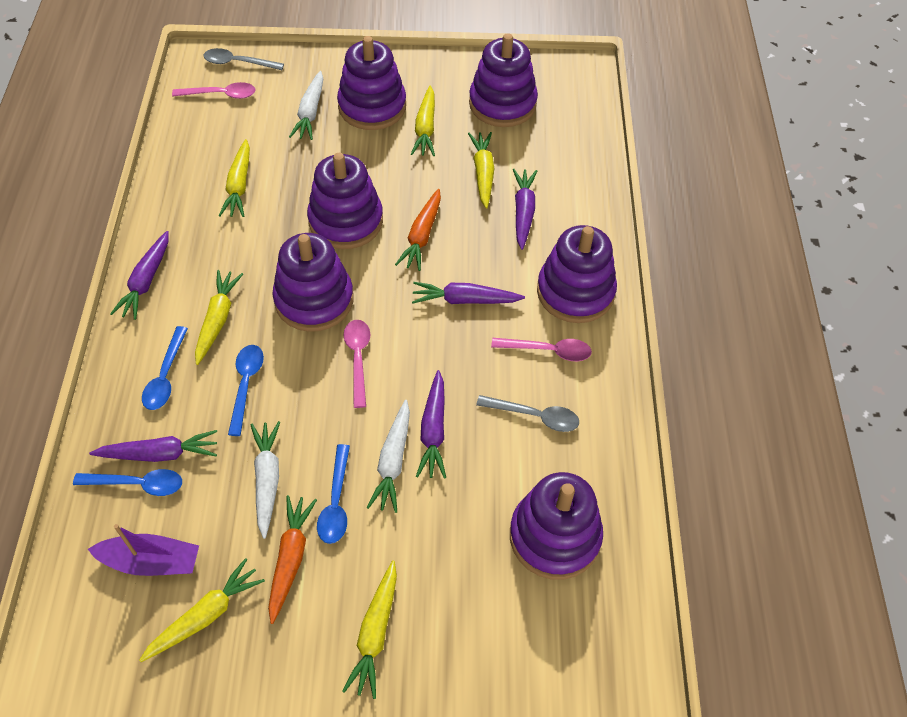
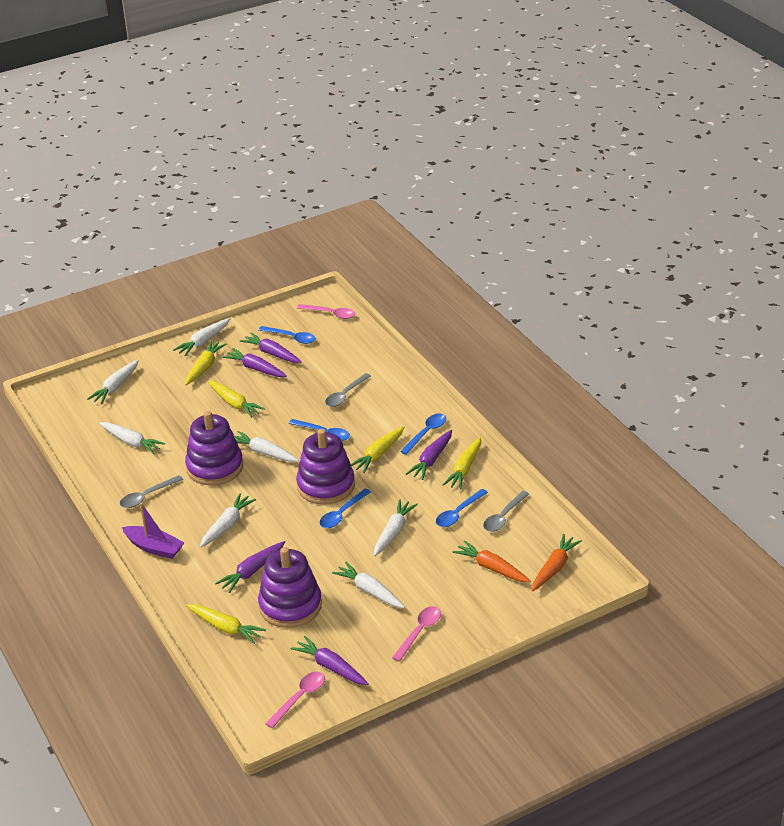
blue spoon: 4 -> 5
grey spoon: 2 -> 3
purple stacking toy: 6 -> 3
white carrot: 3 -> 7
yellow carrot: 6 -> 5

